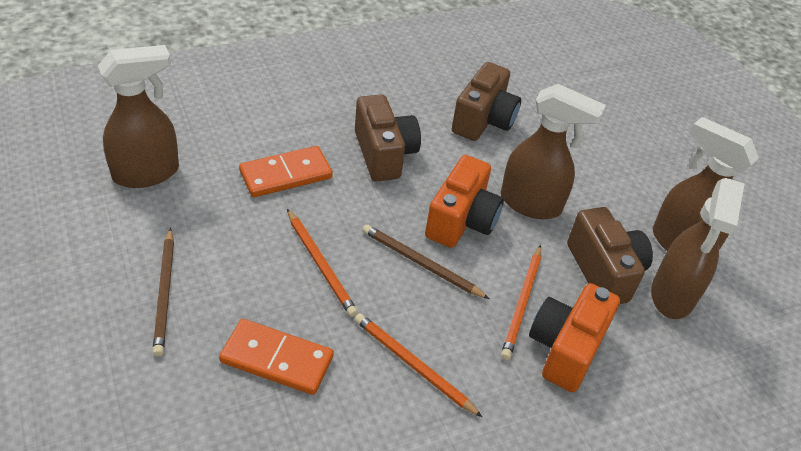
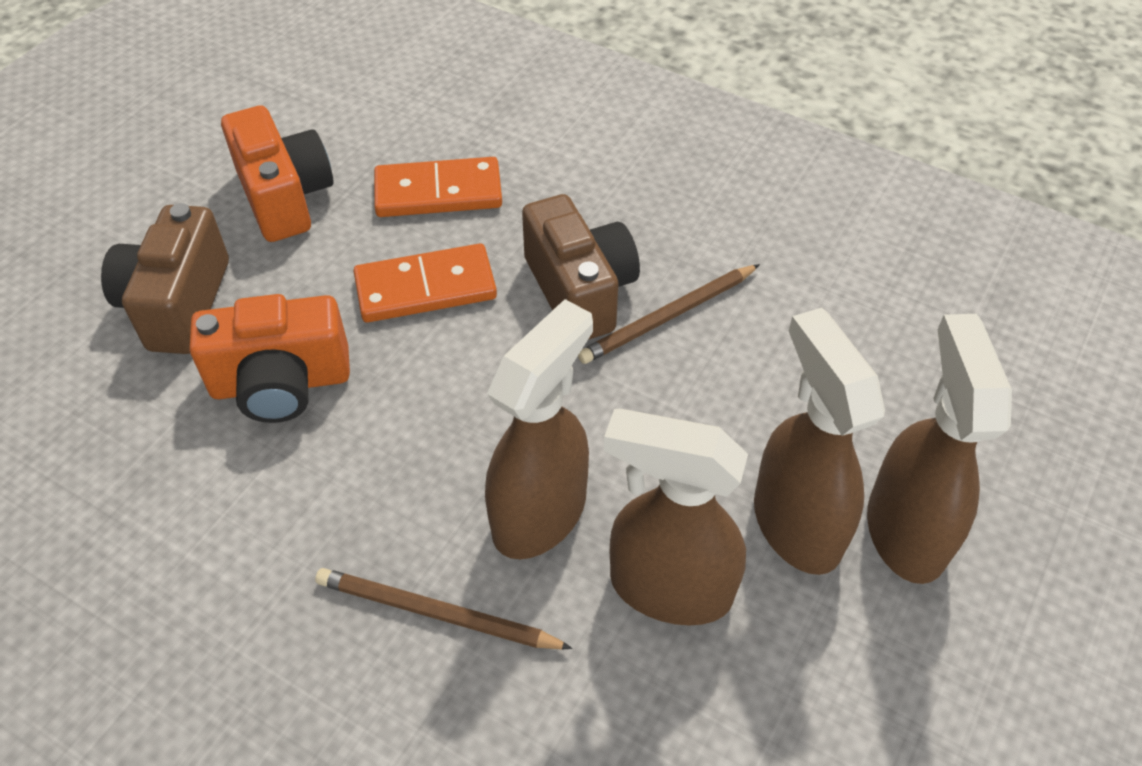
brown camera: 3 -> 2
orange pencil: 3 -> 0

